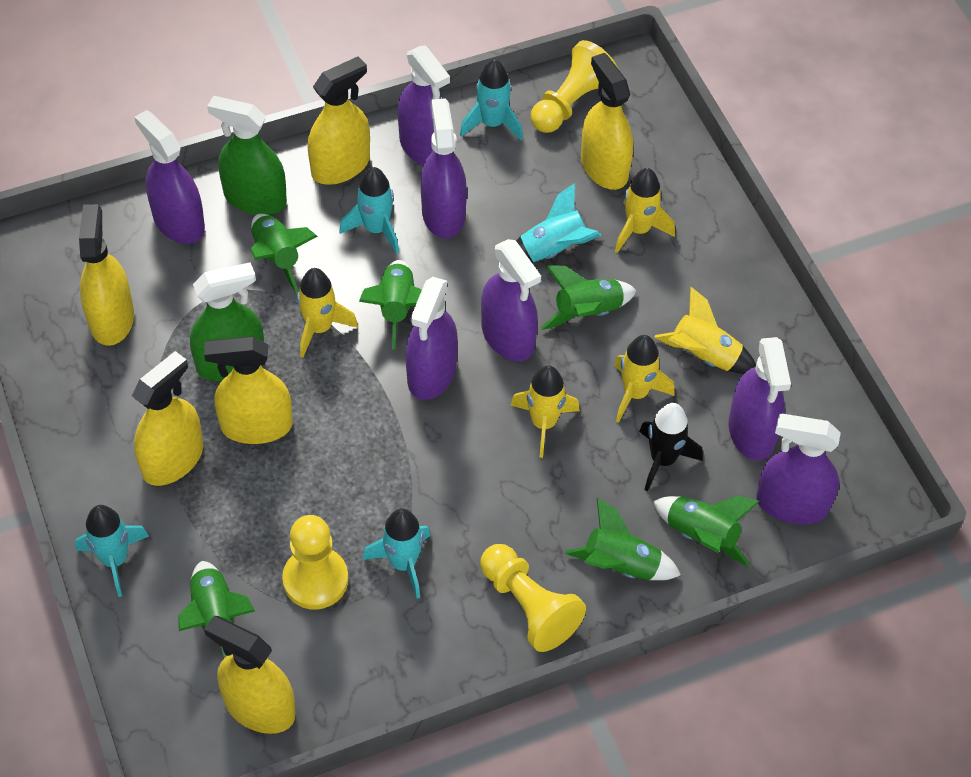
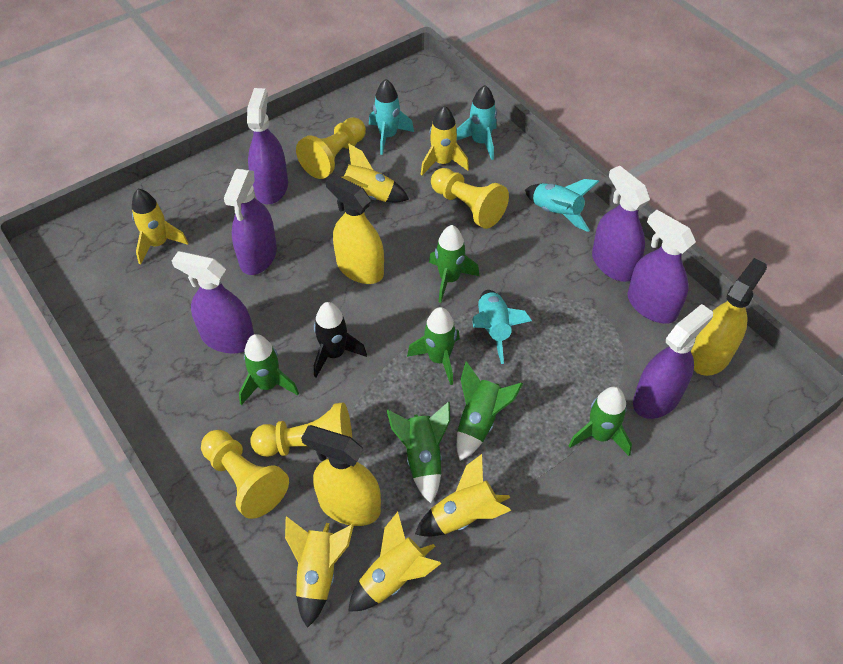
green spray bottle: 2 -> 0
purple spray bottle: 7 -> 6
turquoise rocket: 5 -> 4
yellow pawn: 3 -> 4
yellow rocket: 5 -> 6
yellow spray bottle: 6 -> 3

